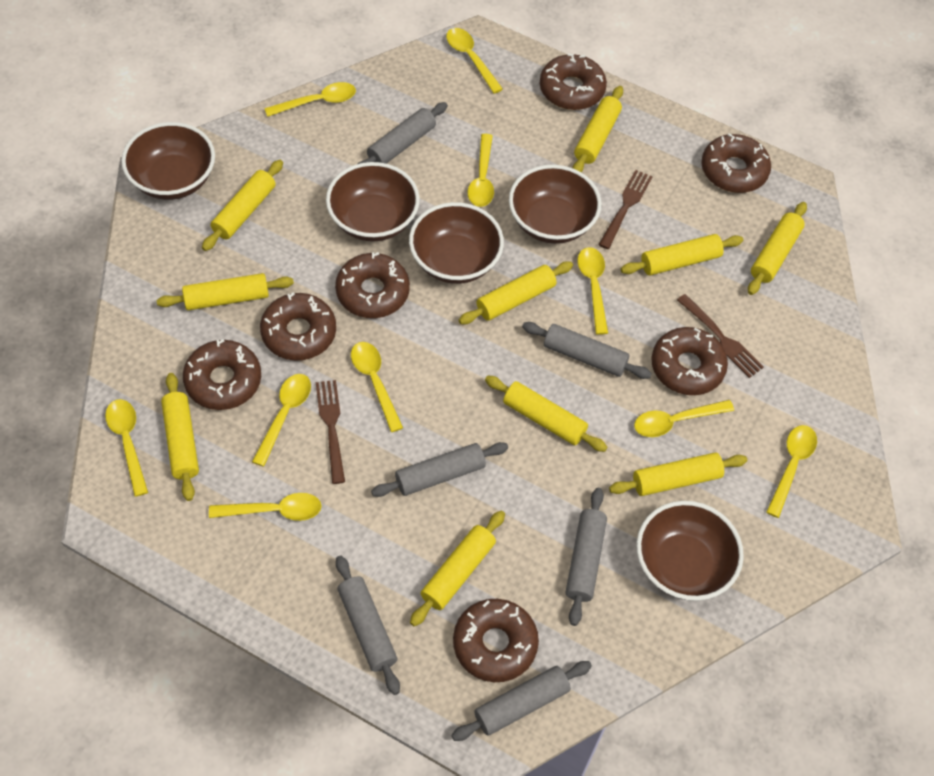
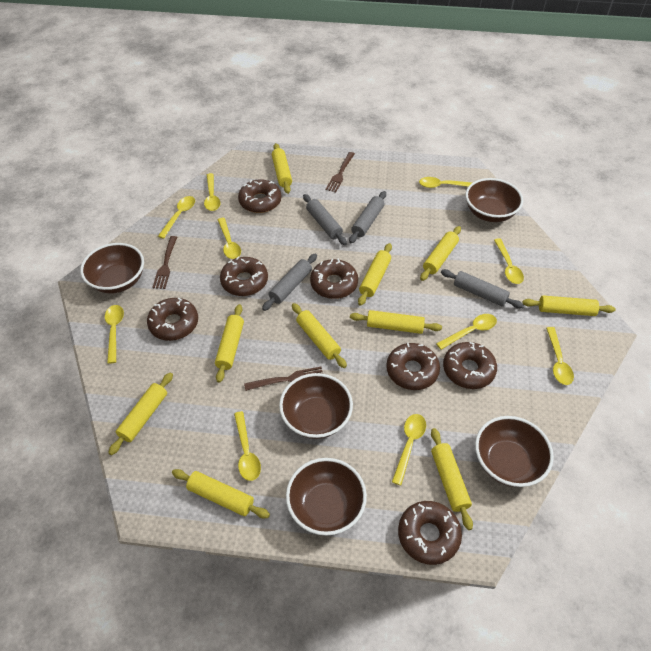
grey rolling pin: 6 -> 4

